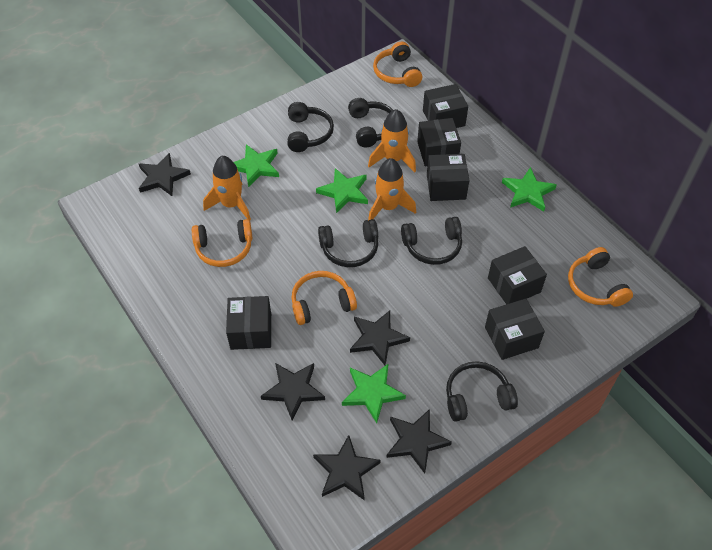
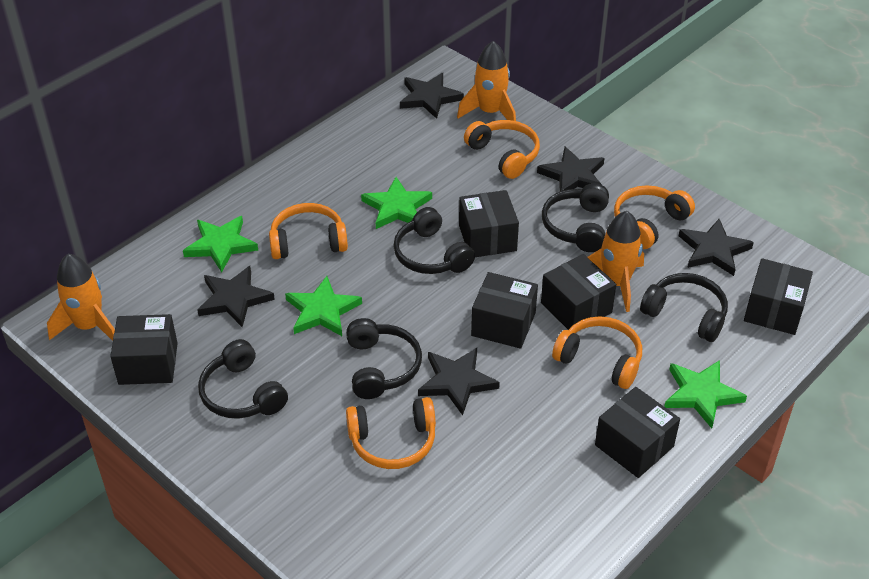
orange headphones: 4 -> 5

